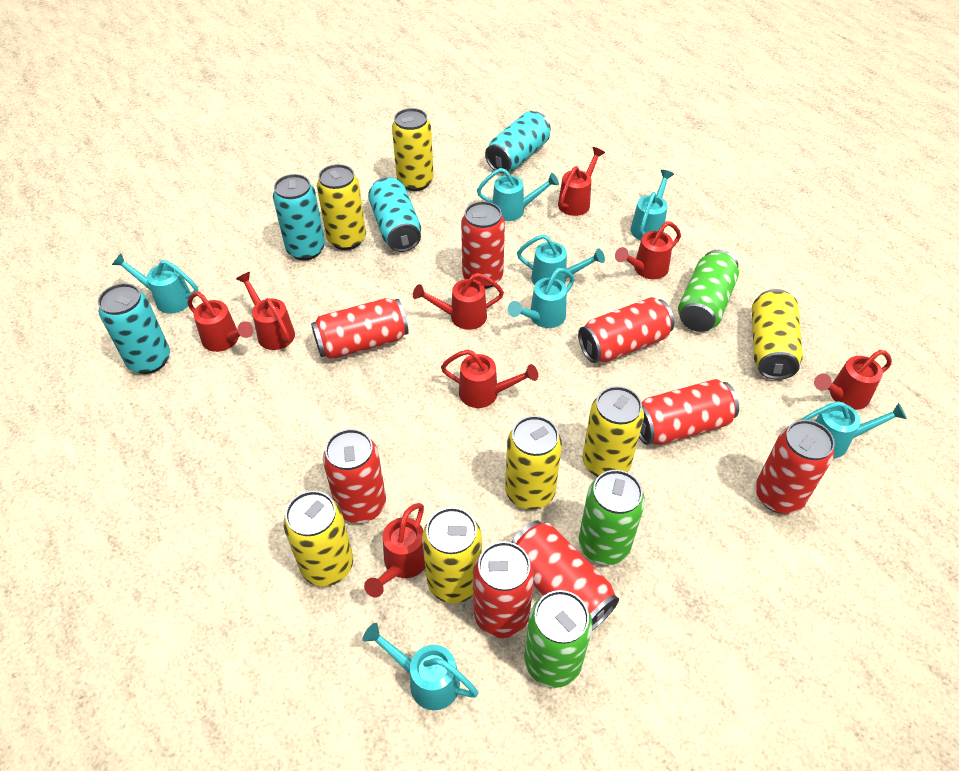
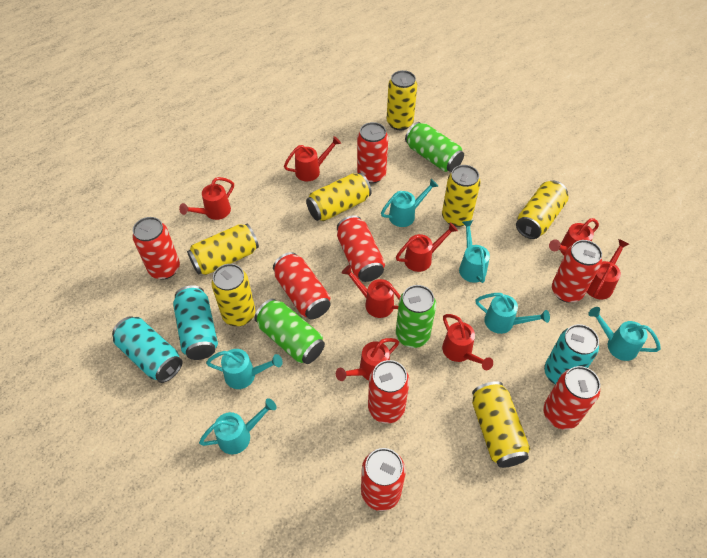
turquoise can: 4 -> 3
turquoise watering can: 7 -> 6

